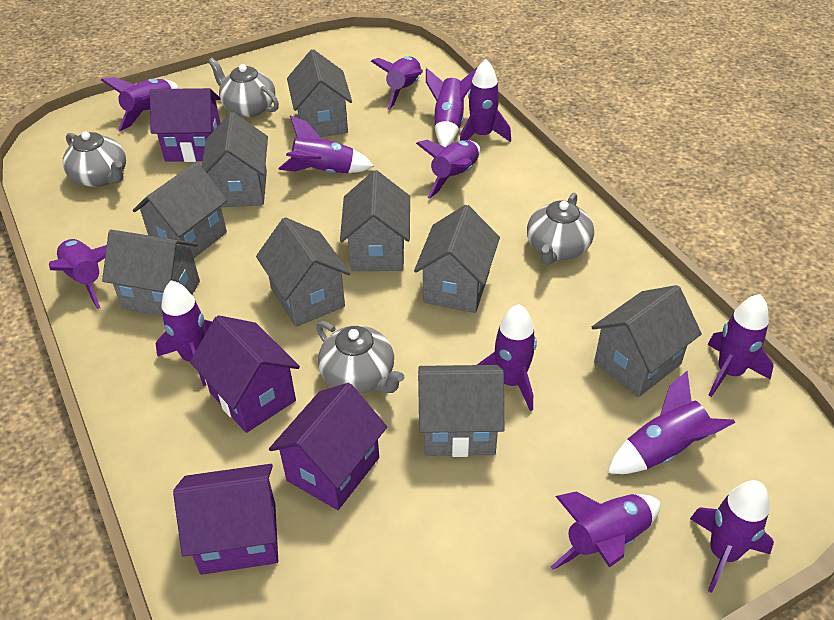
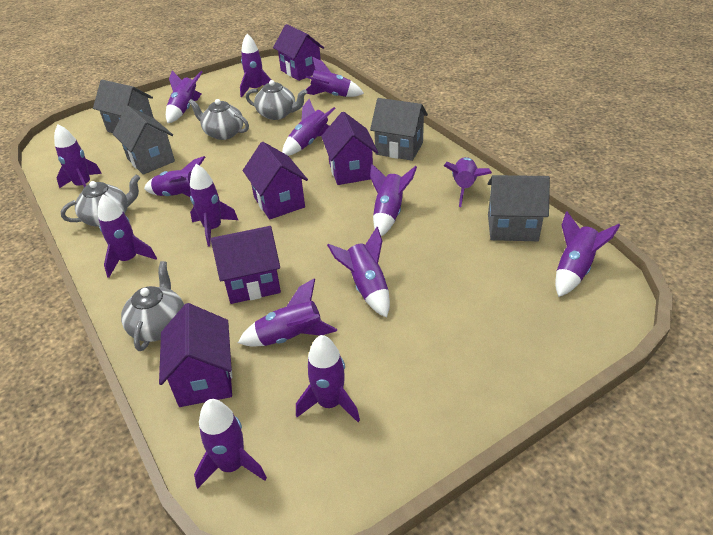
grey house: 9 -> 4
purple house: 4 -> 5
purple rocket: 13 -> 15

